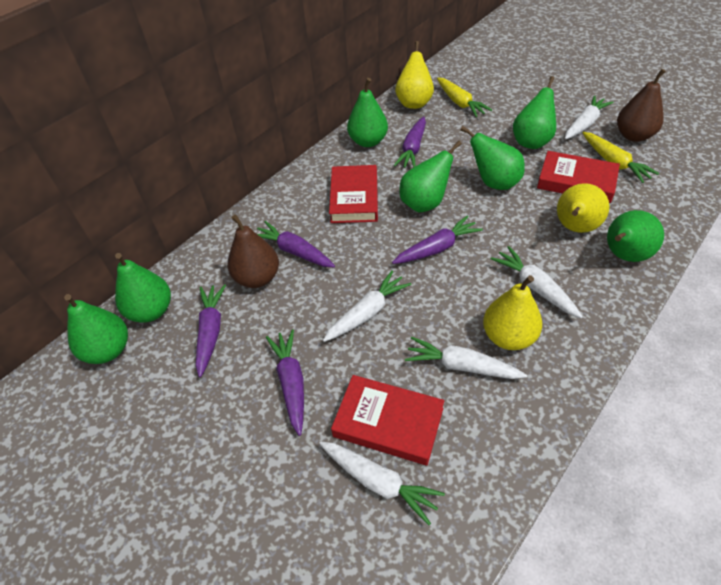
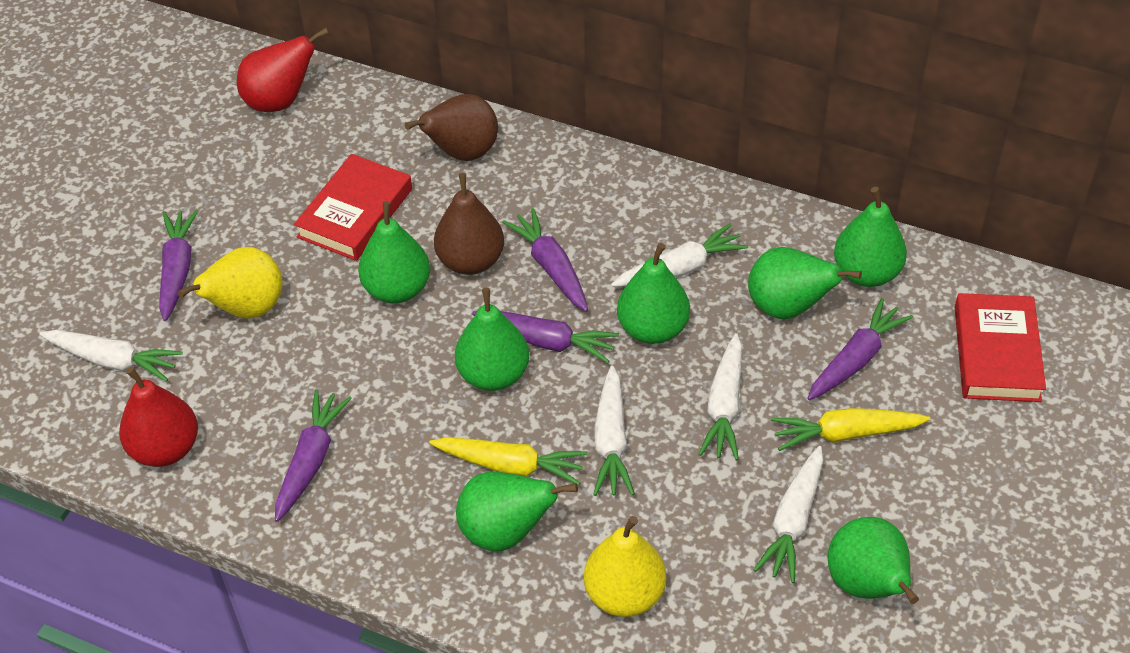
red book: 3 -> 2
red pear: 0 -> 2
yellow pear: 3 -> 2

